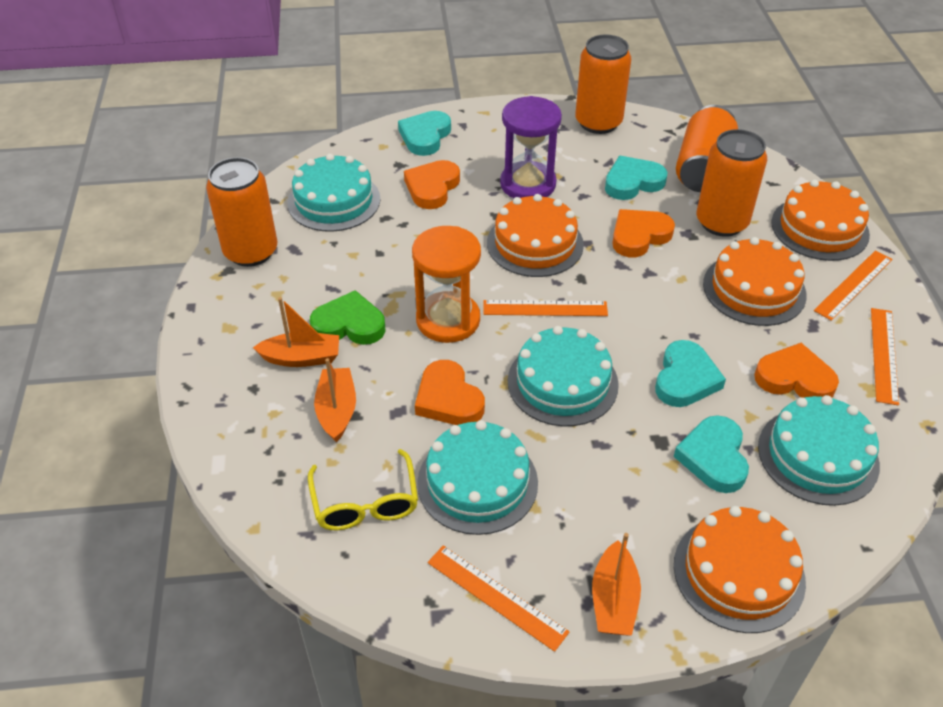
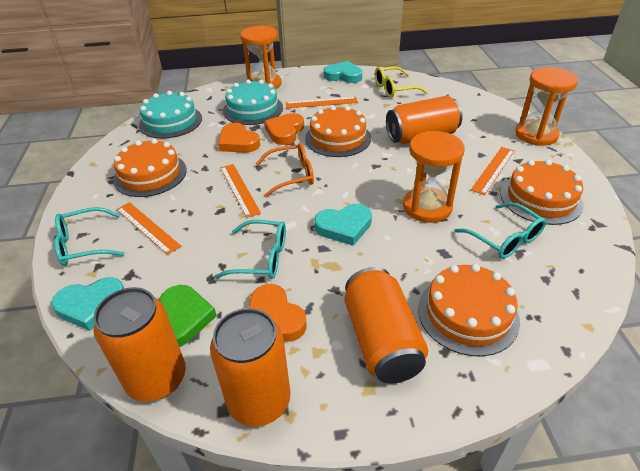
orange boat: 3 -> 0
orange glasses: 0 -> 1
orange heart: 4 -> 3
orange hourglass: 1 -> 3
purple hourglass: 1 -> 0
turquoise cake: 4 -> 2
turquoise glasses: 0 -> 3
turquoise heart: 4 -> 3

